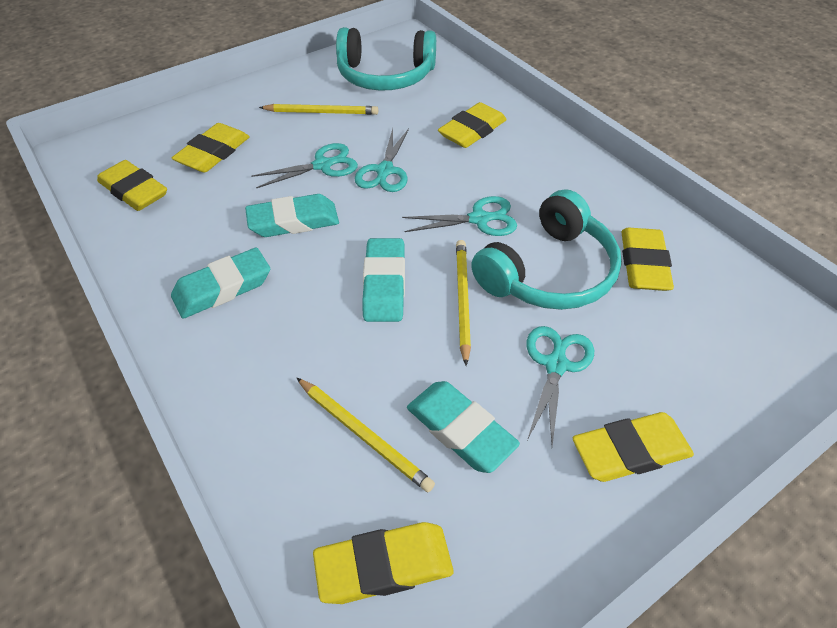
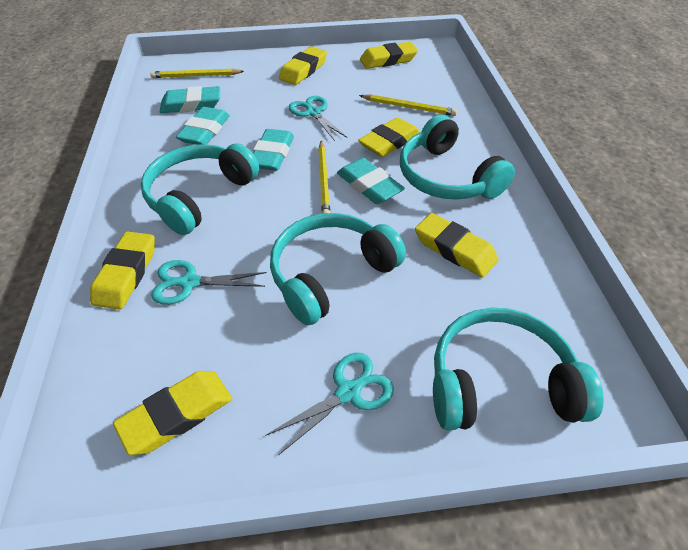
turquoise headphones: 2 -> 4
turquoise scissors: 4 -> 3

